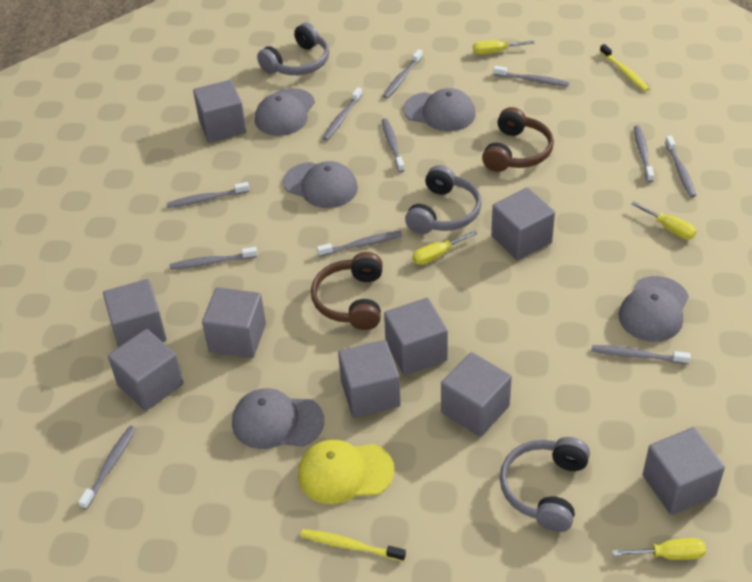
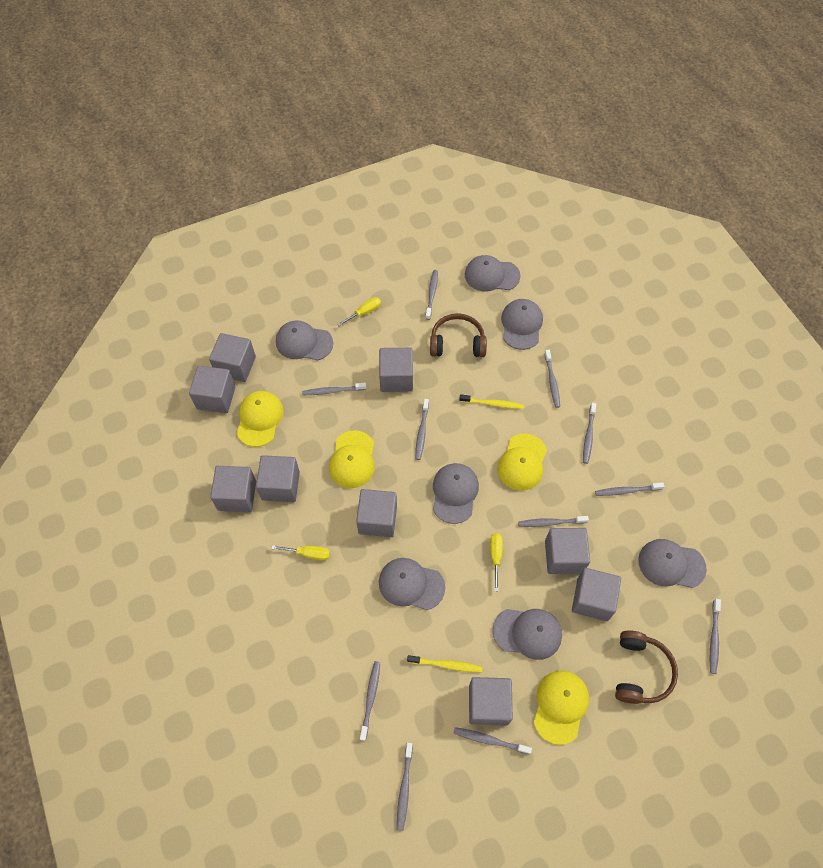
grey cap: 5 -> 7
grey headphones: 3 -> 0
yellow cap: 1 -> 4
yellow screwdriver: 4 -> 3

